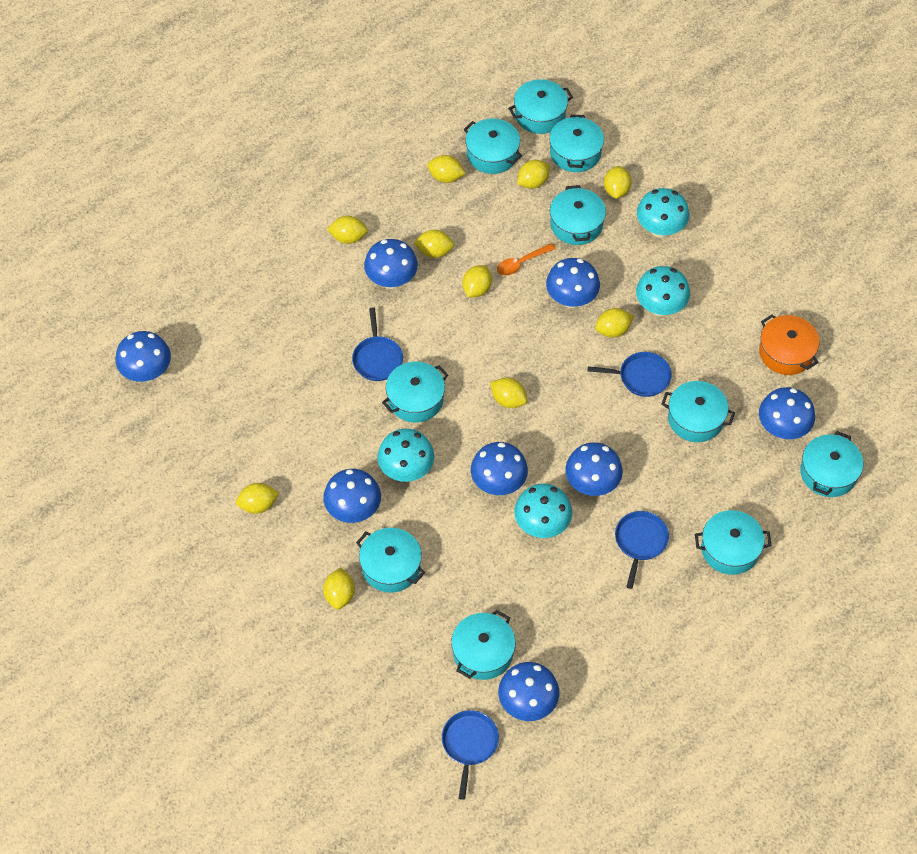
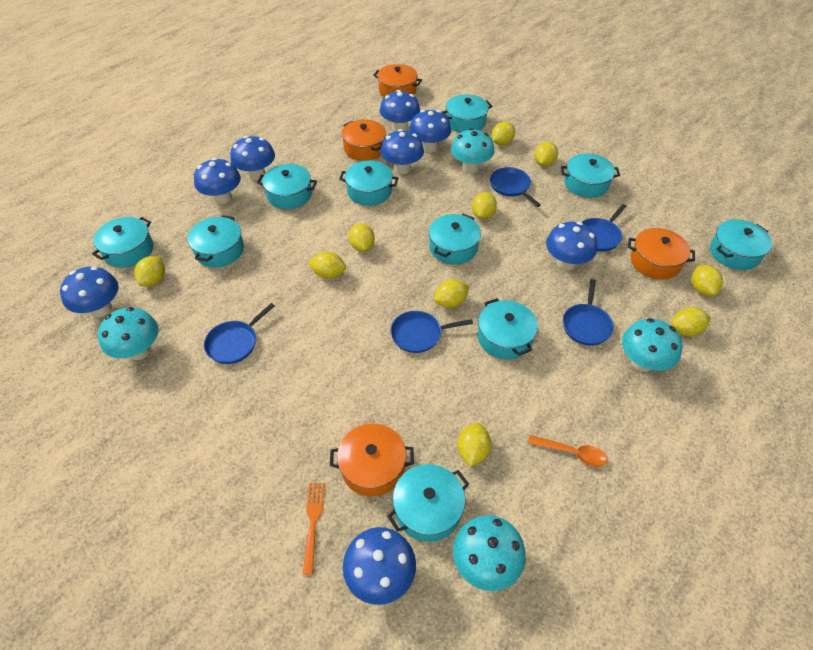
blue pan: 4 -> 5
orange fork: 0 -> 1
orange pot: 1 -> 4

